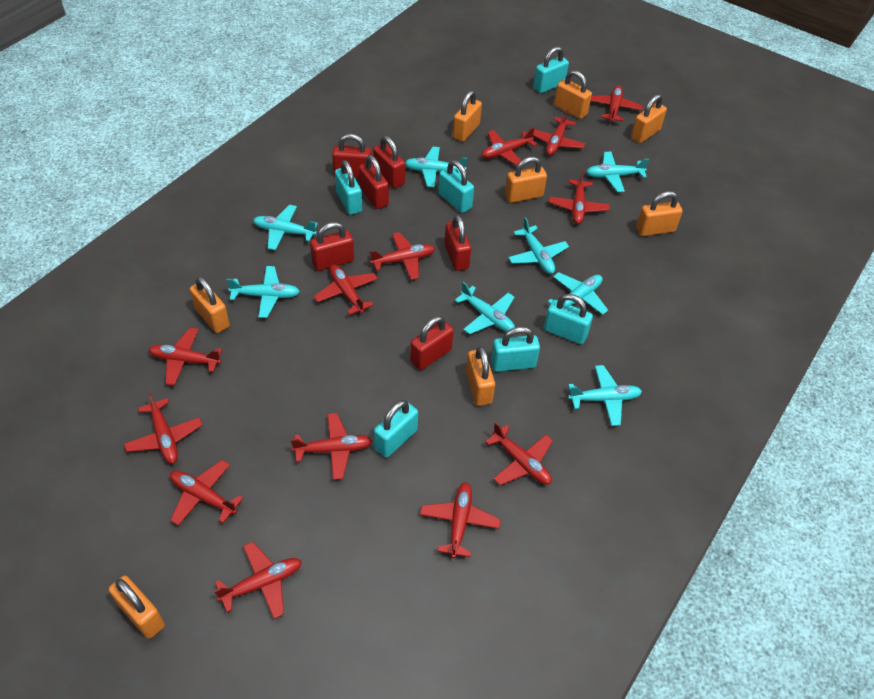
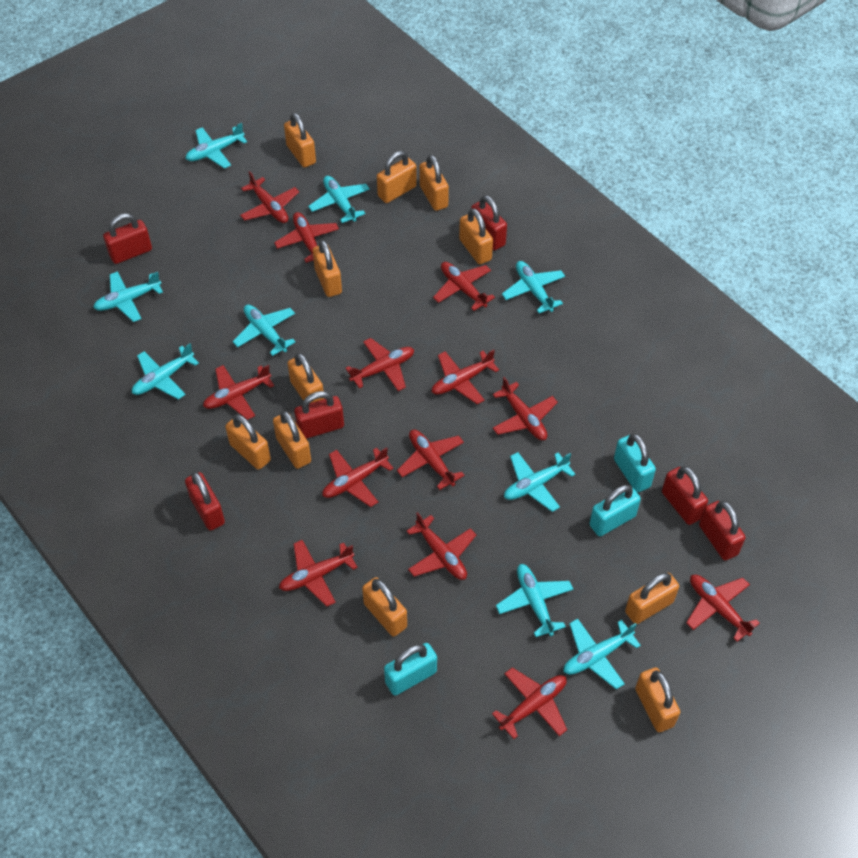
orange padlock: 8 -> 11
turquoise padlock: 6 -> 3
turquoise plane: 8 -> 9

